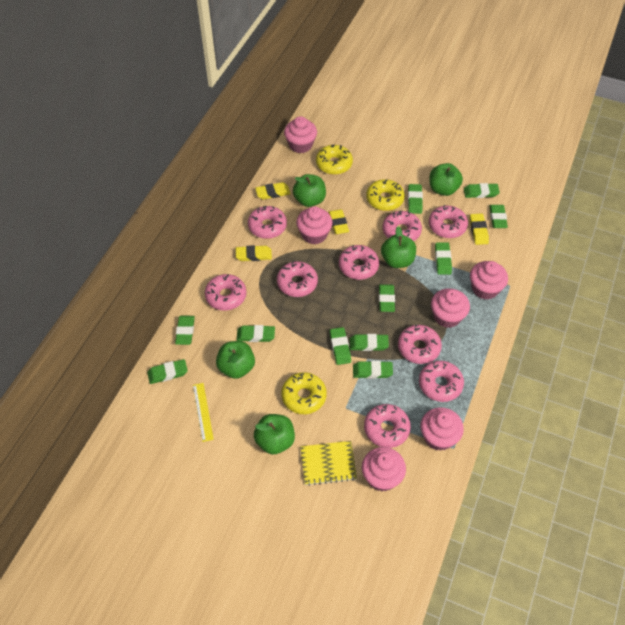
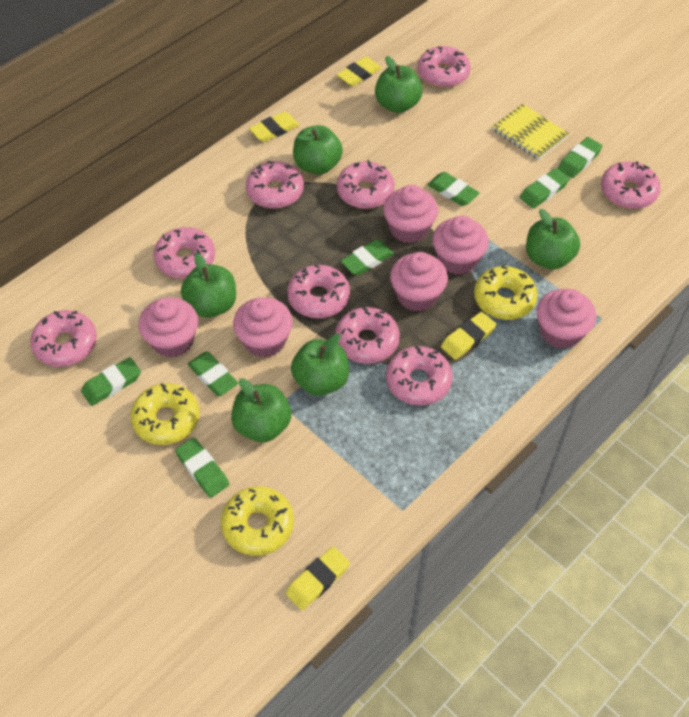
green apple: 5 -> 6
green eraser: 11 -> 7
yellow ruler: 1 -> 0

